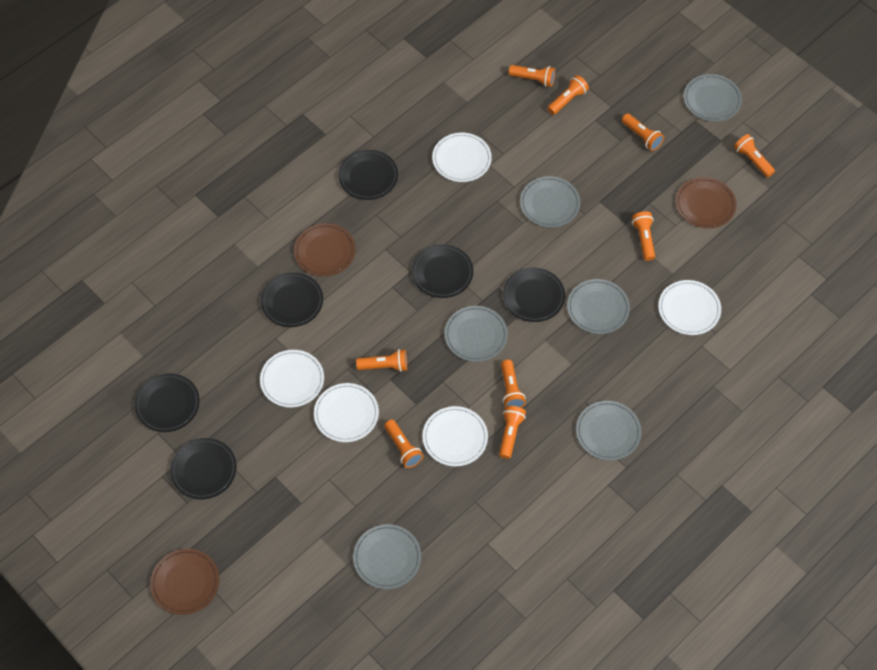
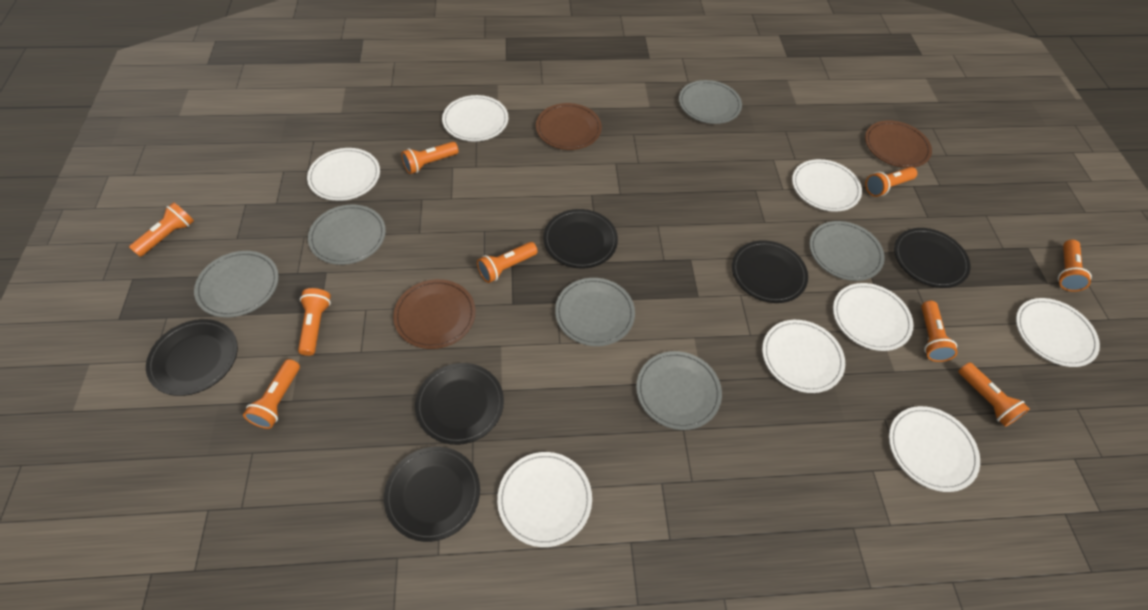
white plate: 5 -> 8

